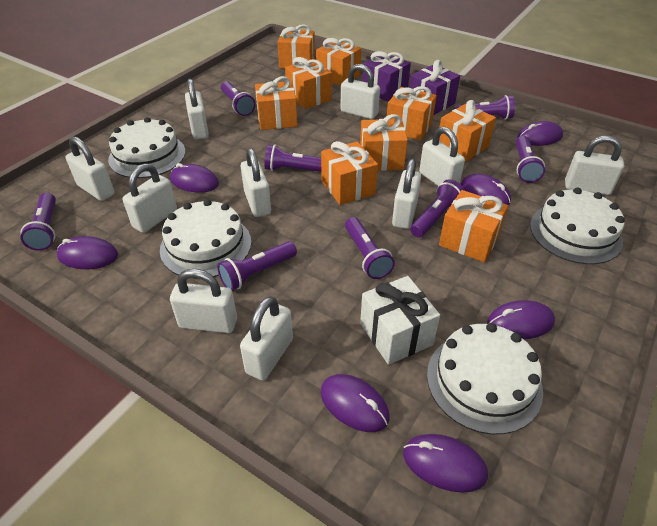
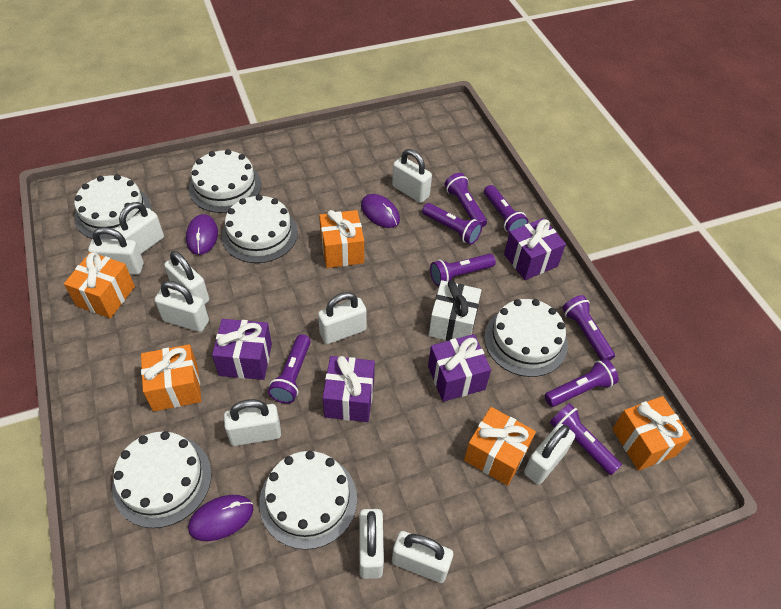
orange gift: 9 -> 5
purple gift: 2 -> 4
purple mouse: 7 -> 3
white cake: 4 -> 6

